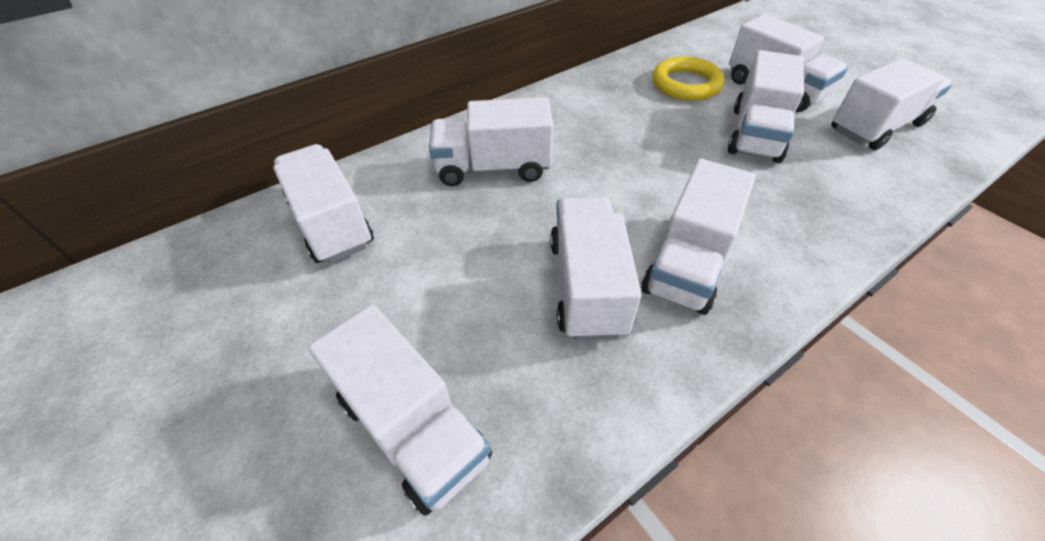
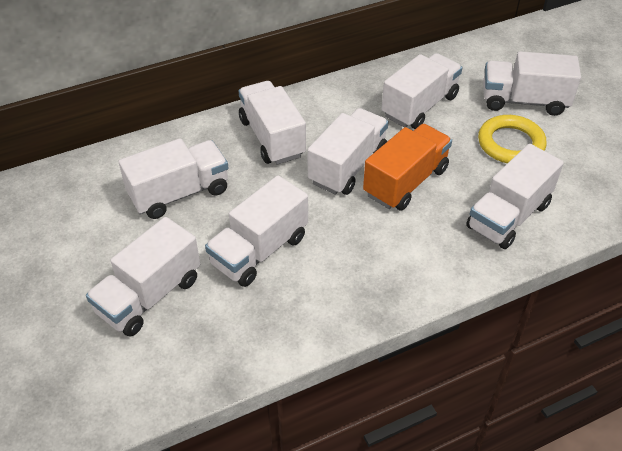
orange truck: 0 -> 1

